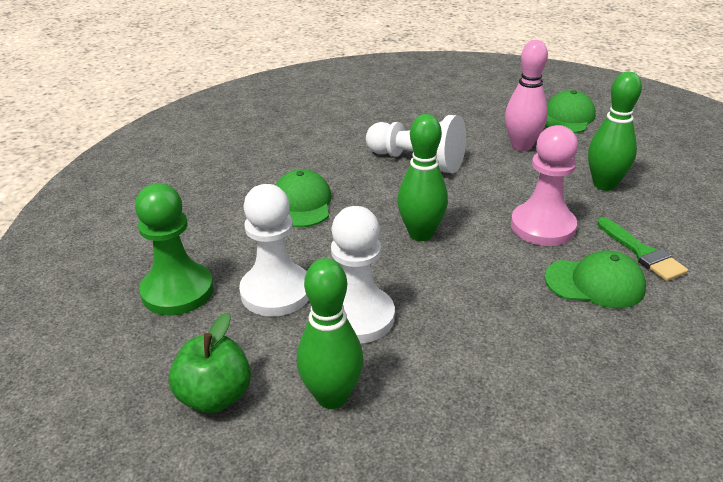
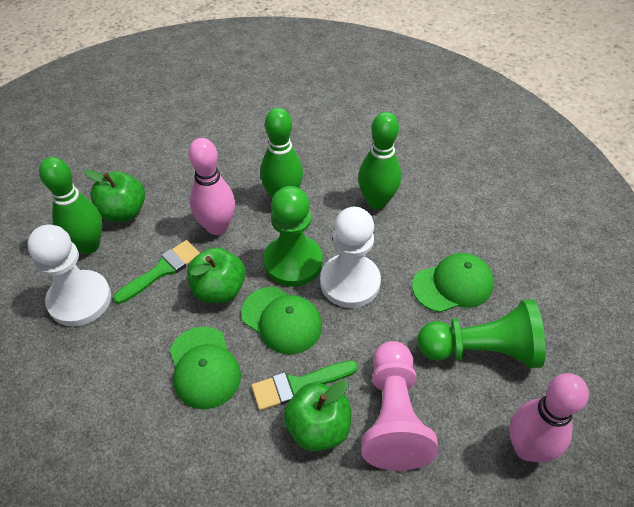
green apple: 1 -> 3
green brush: 1 -> 2
green pawn: 1 -> 2
pink bowling pin: 1 -> 2
white pawn: 3 -> 2

